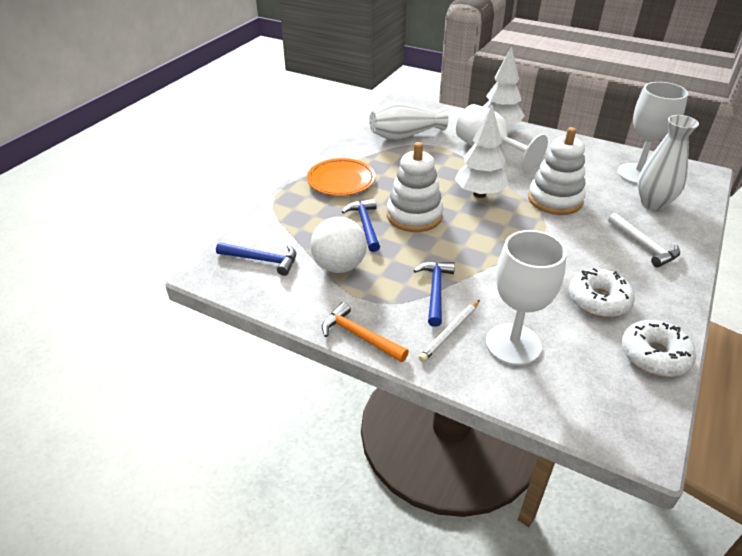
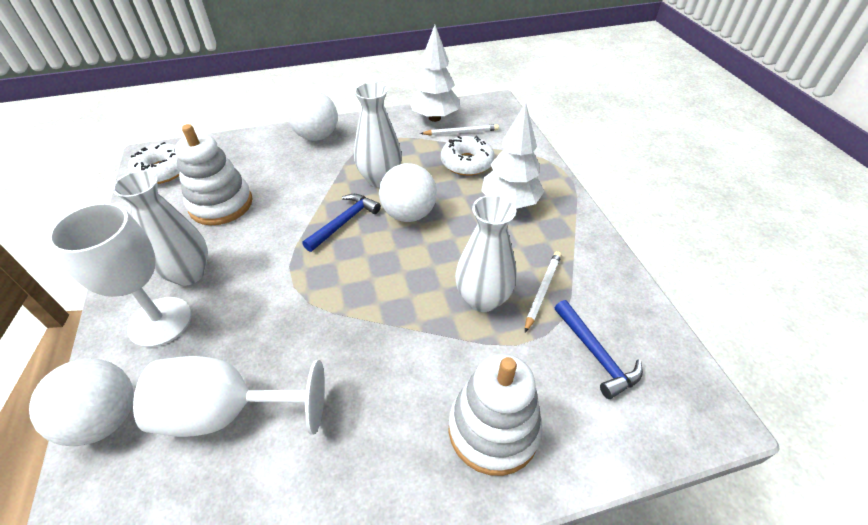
blue hammer: 3 -> 2
orange hammer: 1 -> 0
orange plate: 1 -> 0
white ball: 1 -> 3
white goblet: 3 -> 2
white hammer: 1 -> 0
white pencil: 1 -> 2
white vase: 2 -> 3

